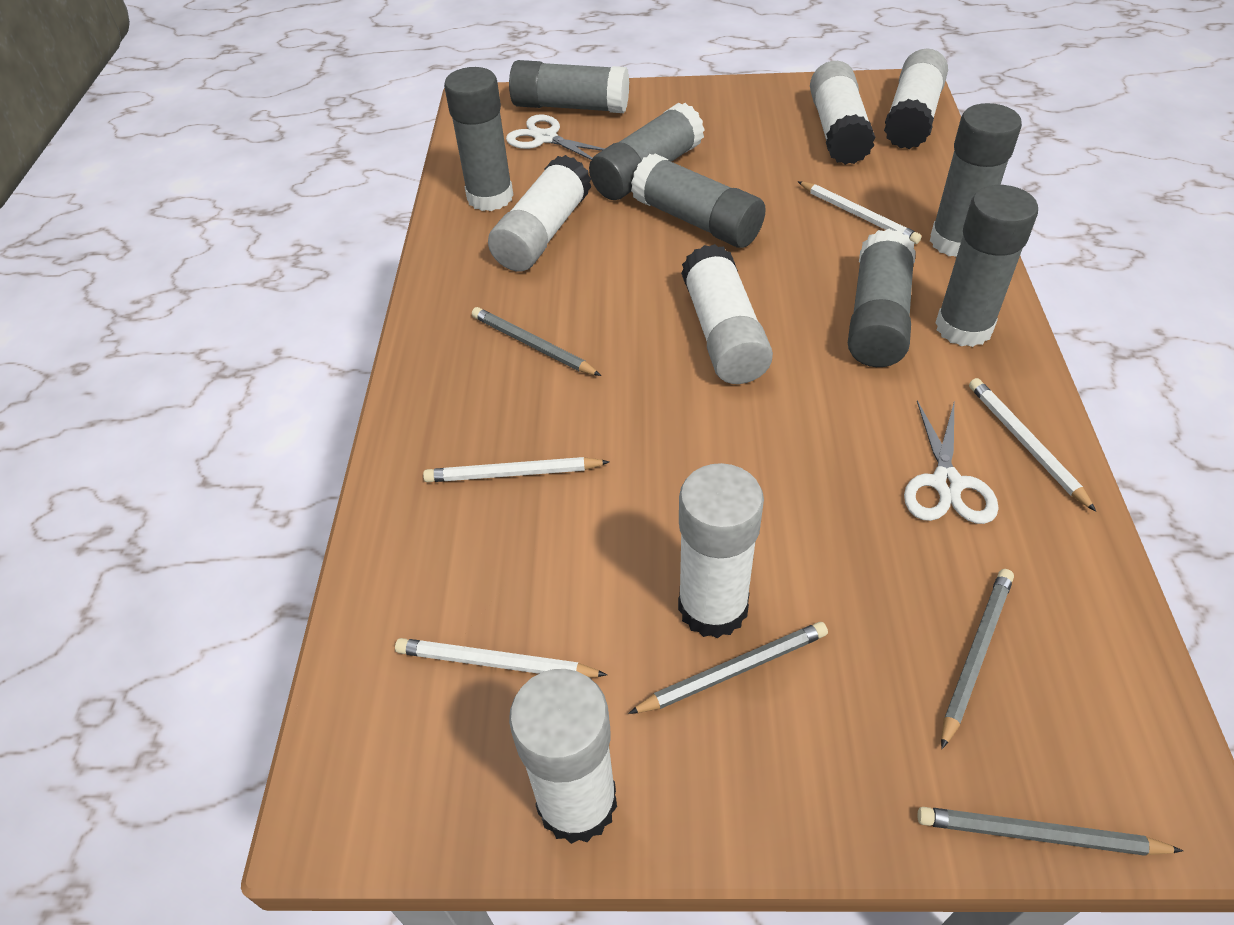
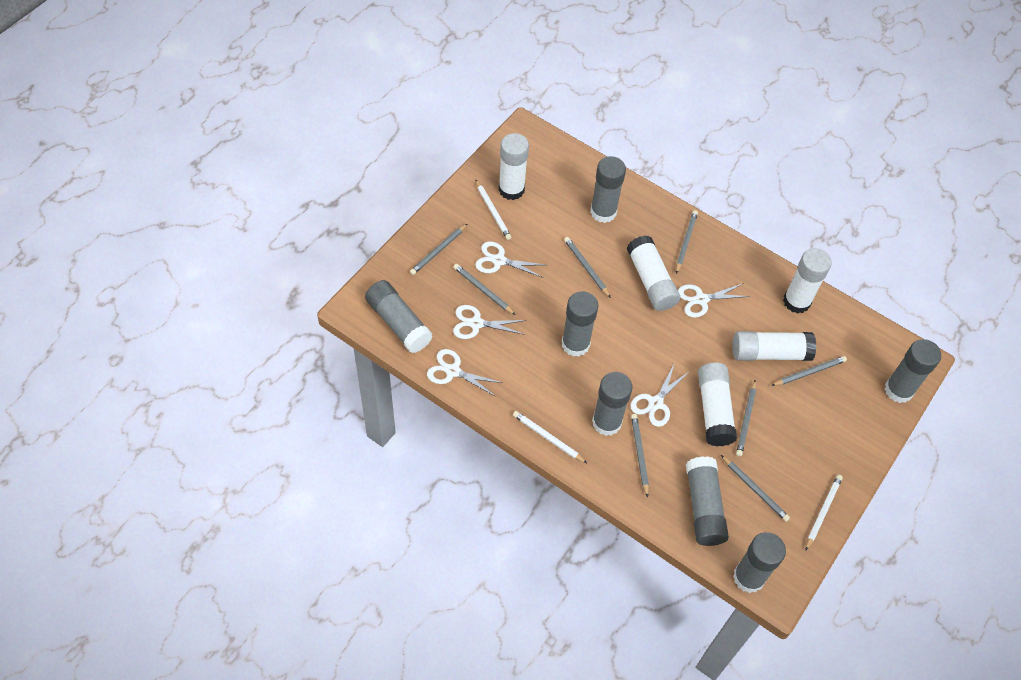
grey pencil: 4 -> 8
white glue stick: 6 -> 5
white pencil: 4 -> 3
white scissors: 2 -> 5

